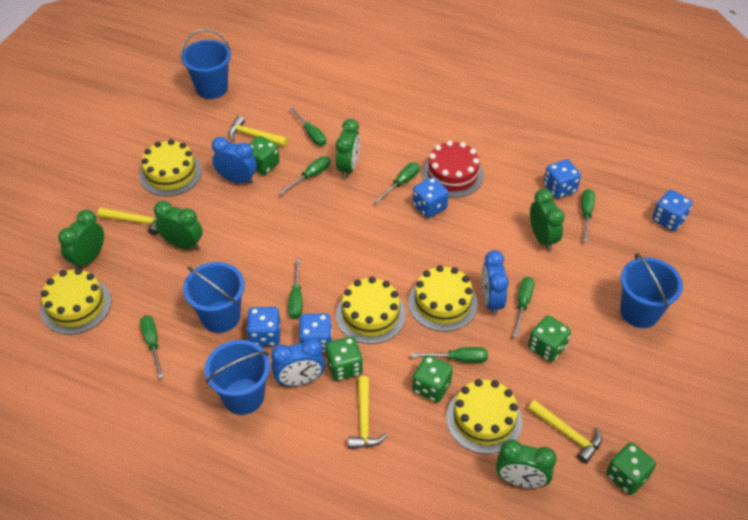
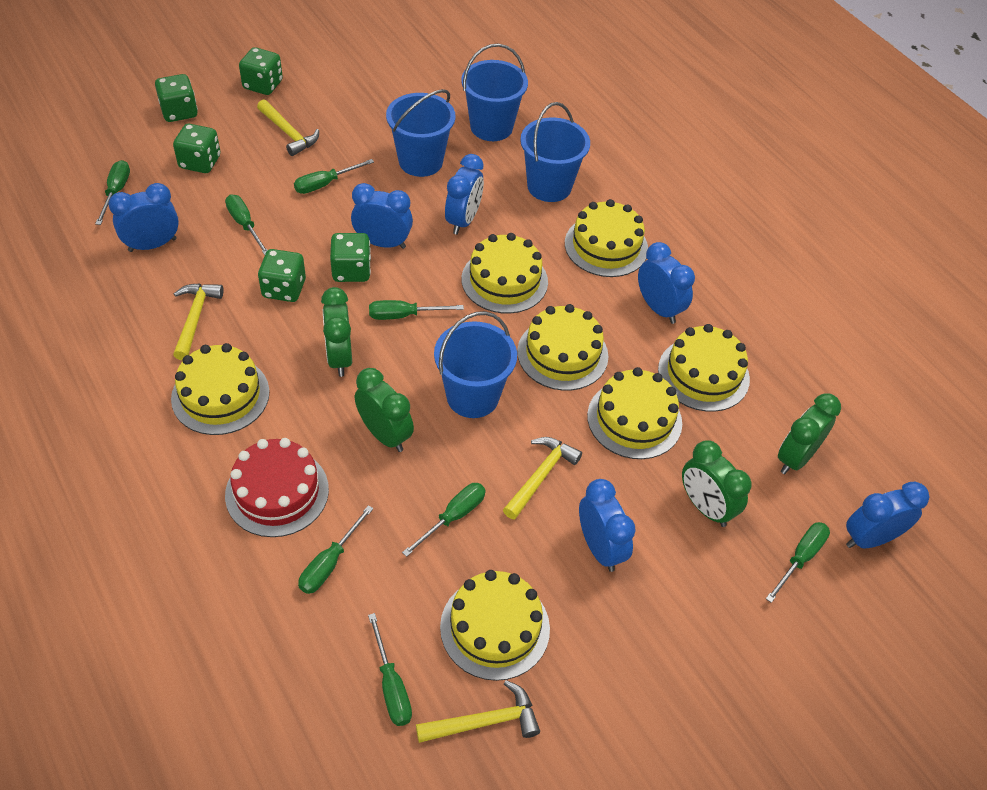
blue clock: 3 -> 6
blue dice: 5 -> 0
green clock: 5 -> 4
yellow cake: 5 -> 7

